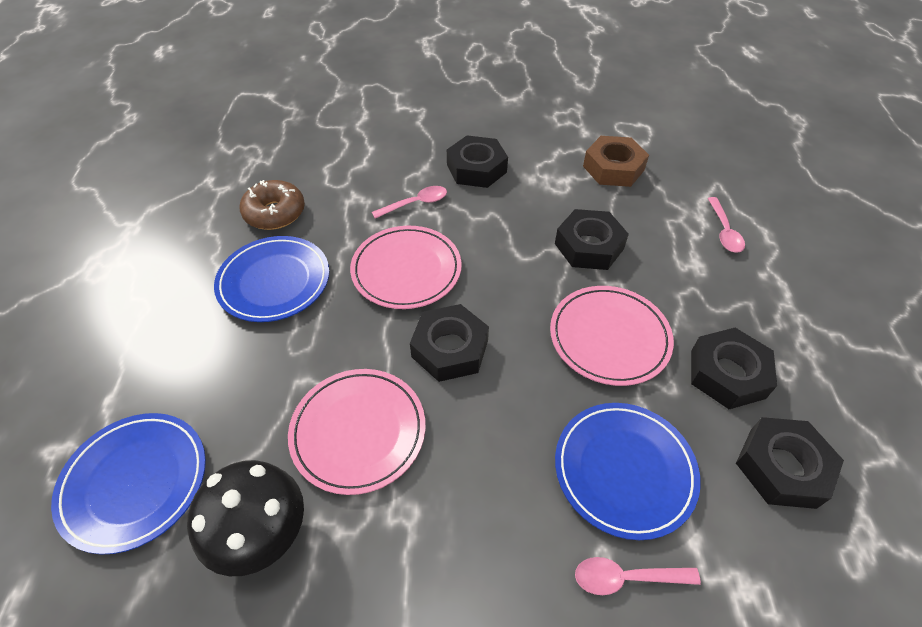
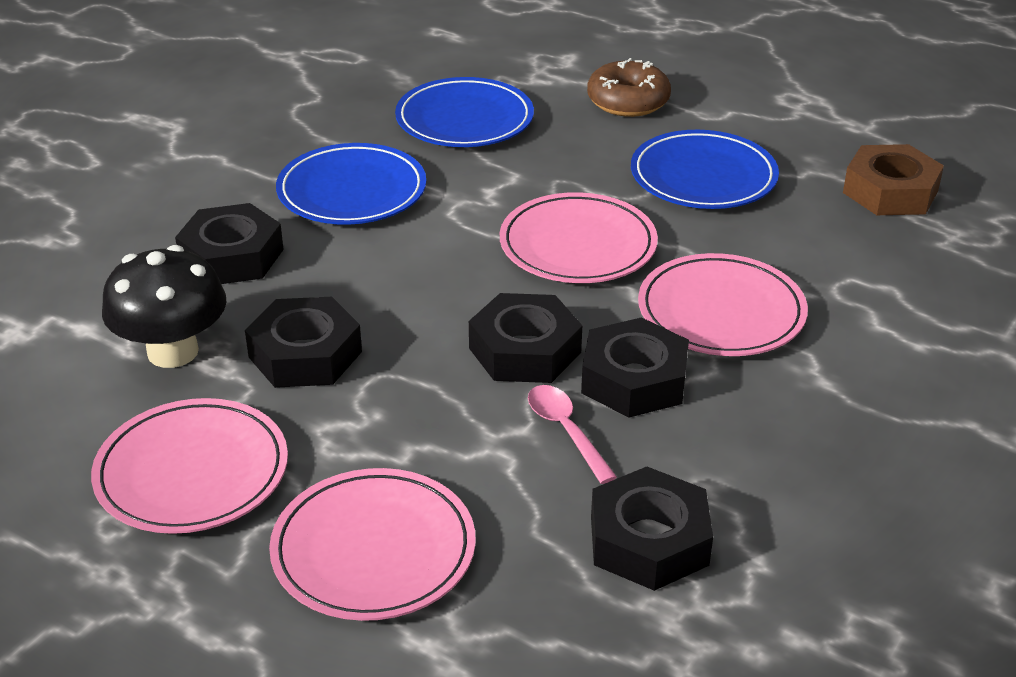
pink plate: 3 -> 4
pink spoon: 3 -> 1

